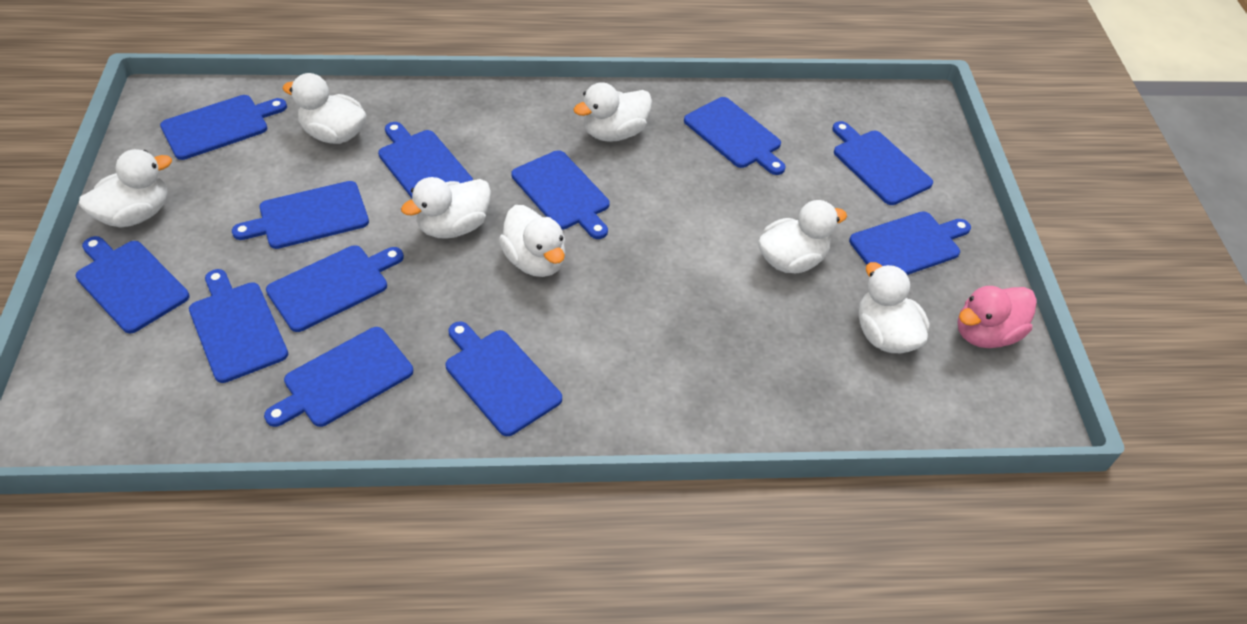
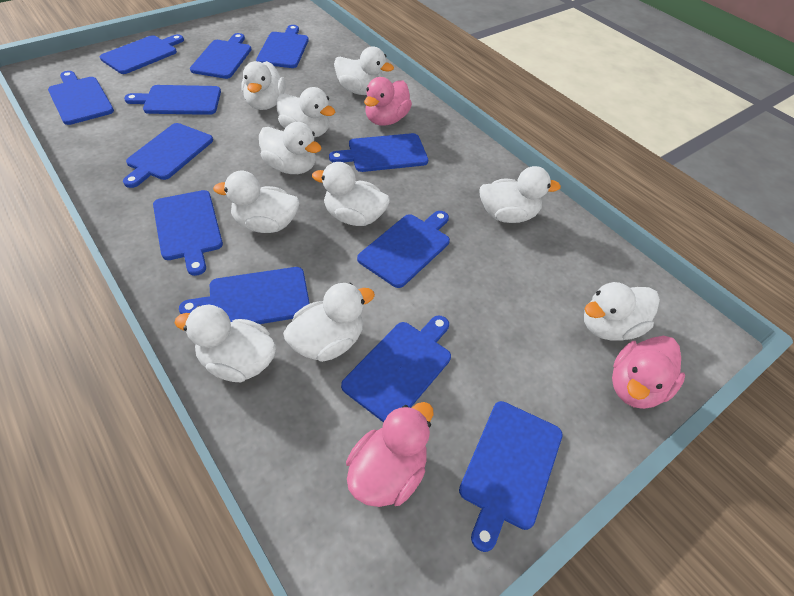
pink duck: 1 -> 3
white duck: 7 -> 10

